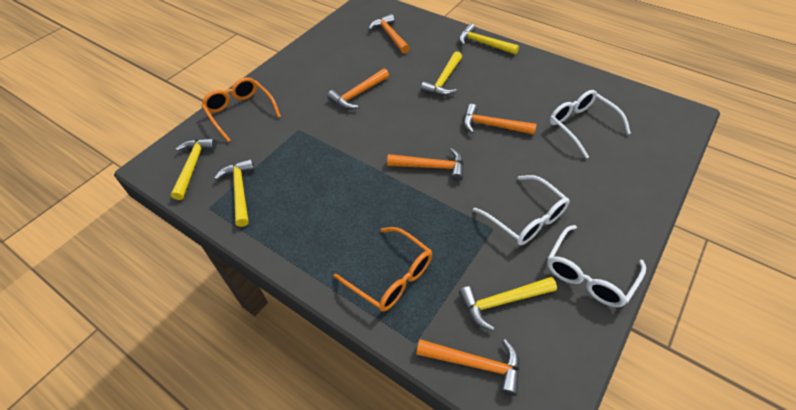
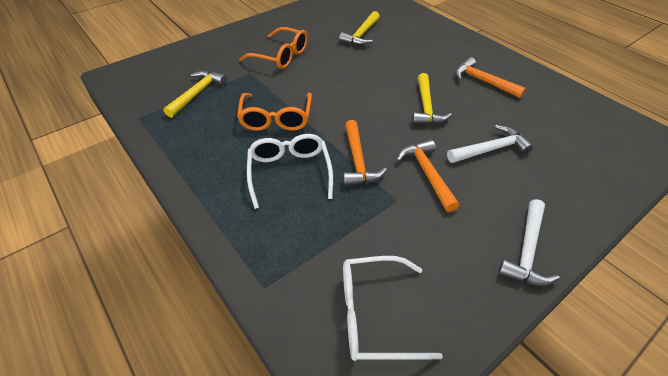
orange hammer: 5 -> 3
white glasses: 3 -> 2
white hammer: 0 -> 2
yellow hammer: 5 -> 3

